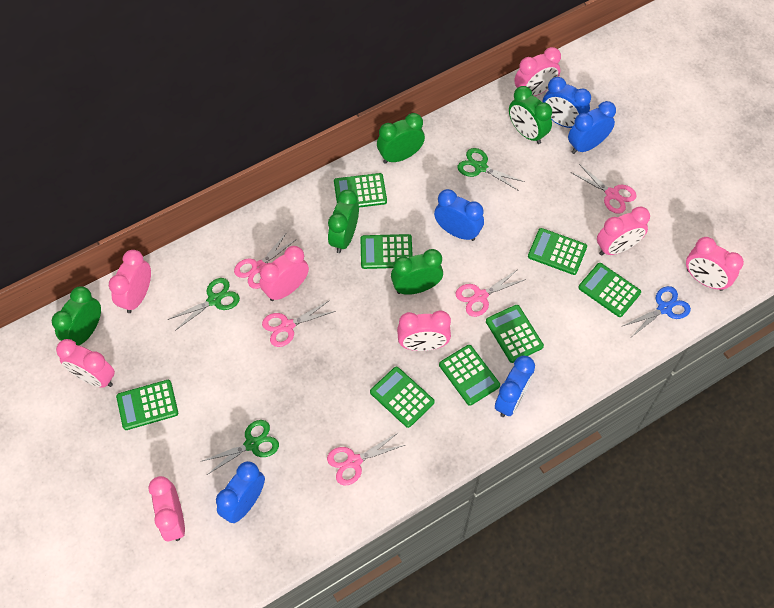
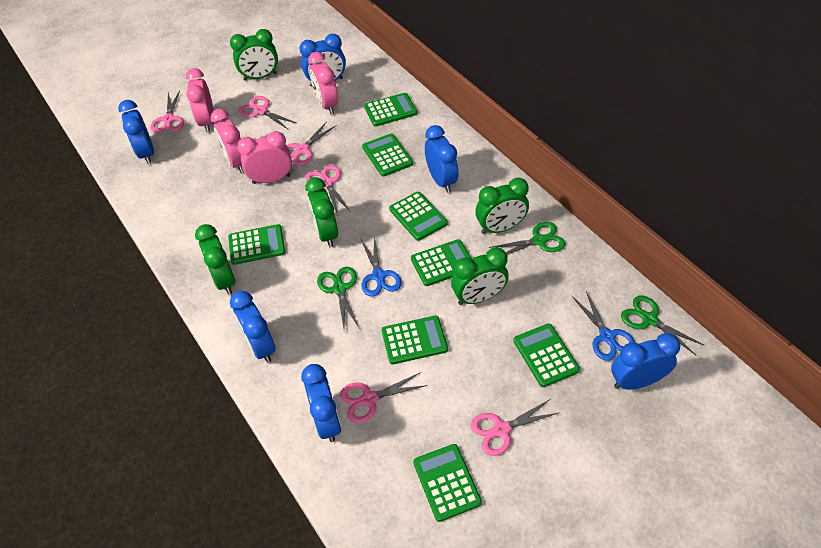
blue clock: 5 -> 6
blue scissors: 1 -> 2
pink clock: 8 -> 4
pink scissors: 5 -> 6

